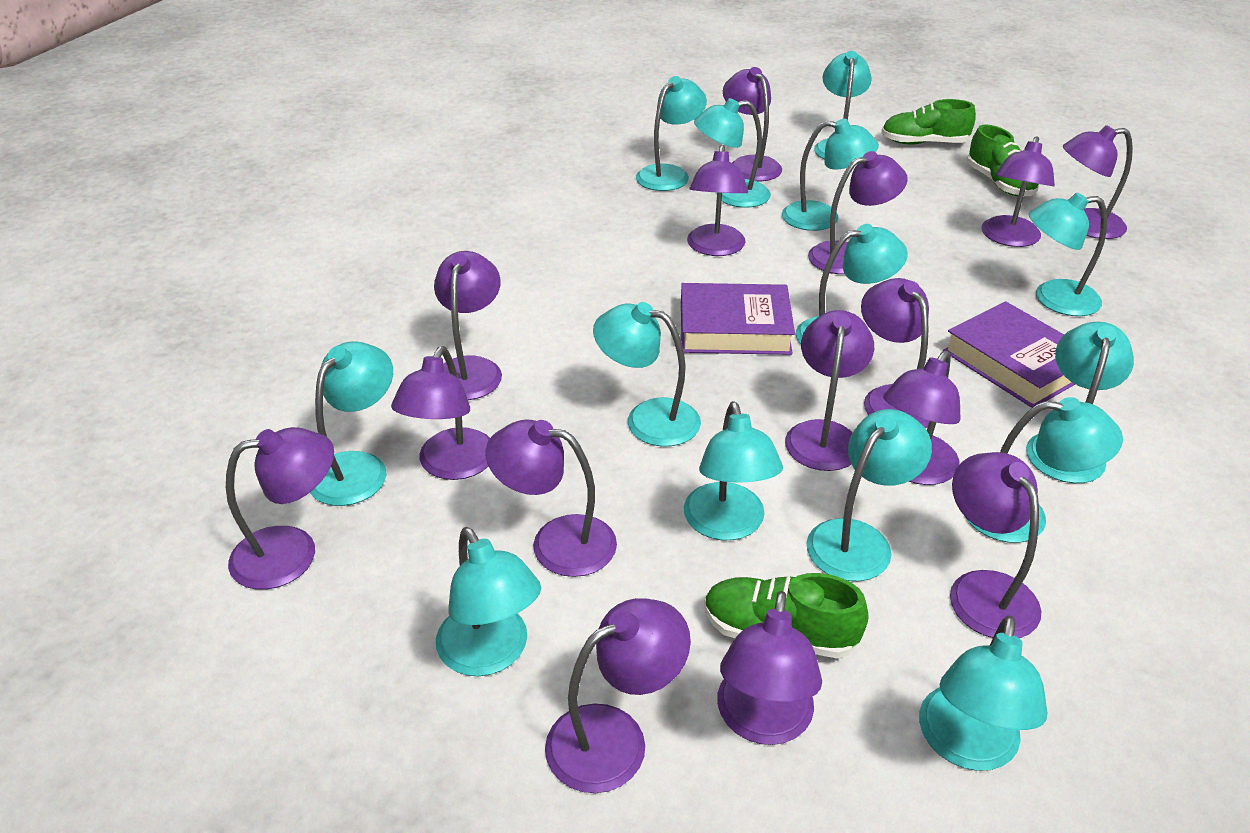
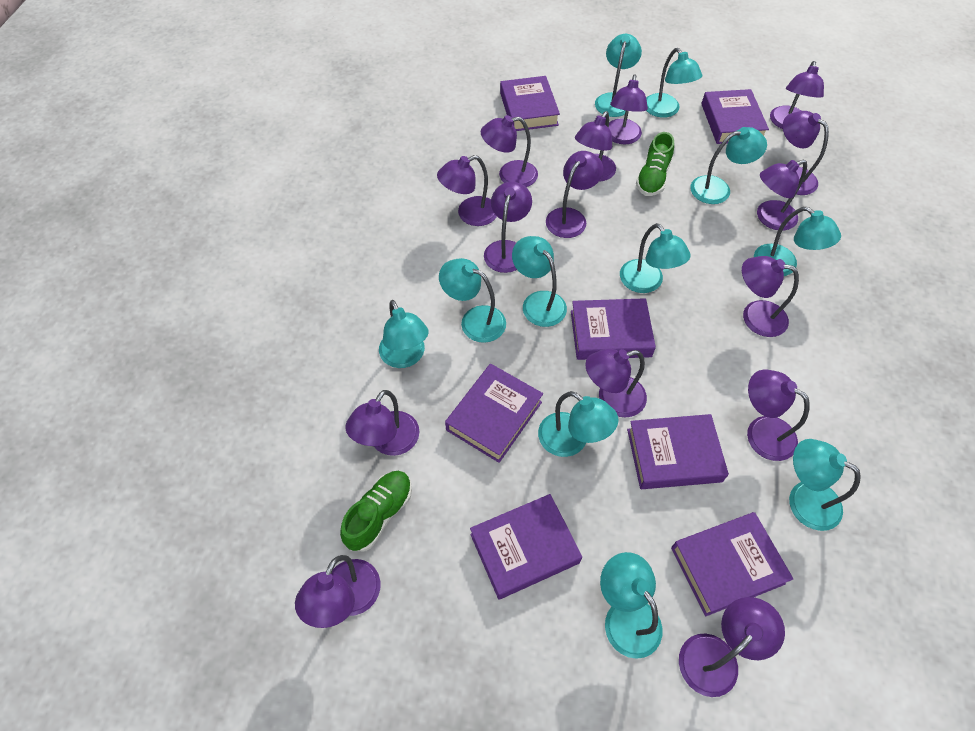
green shoe: 3 -> 2
purple book: 2 -> 7
turquoise lamp: 14 -> 11

